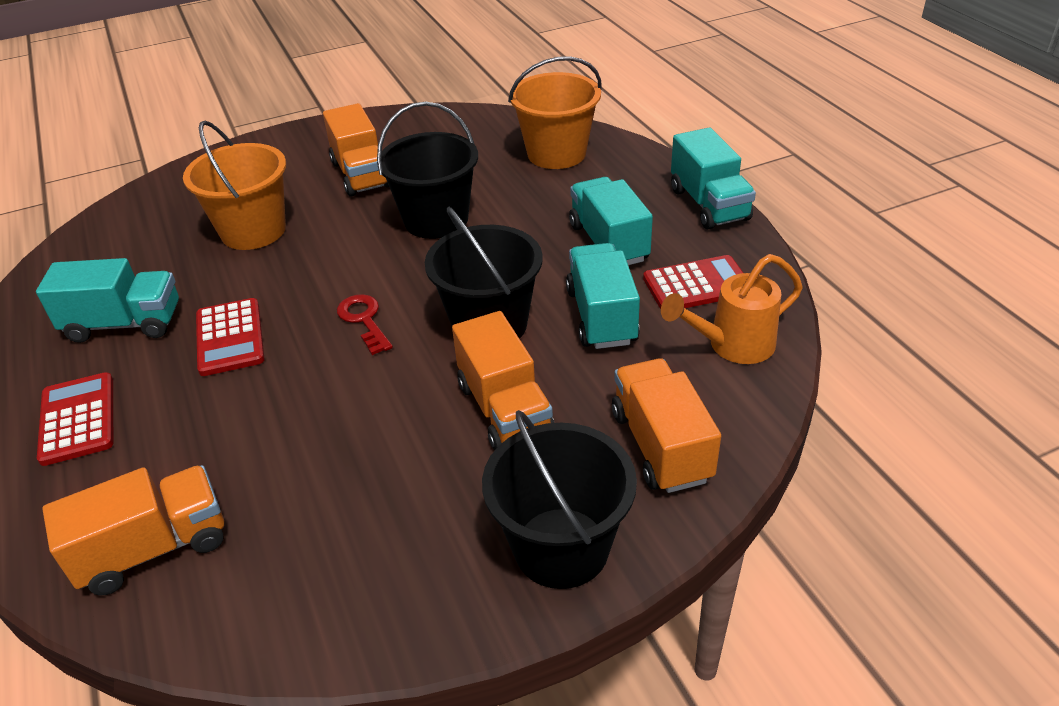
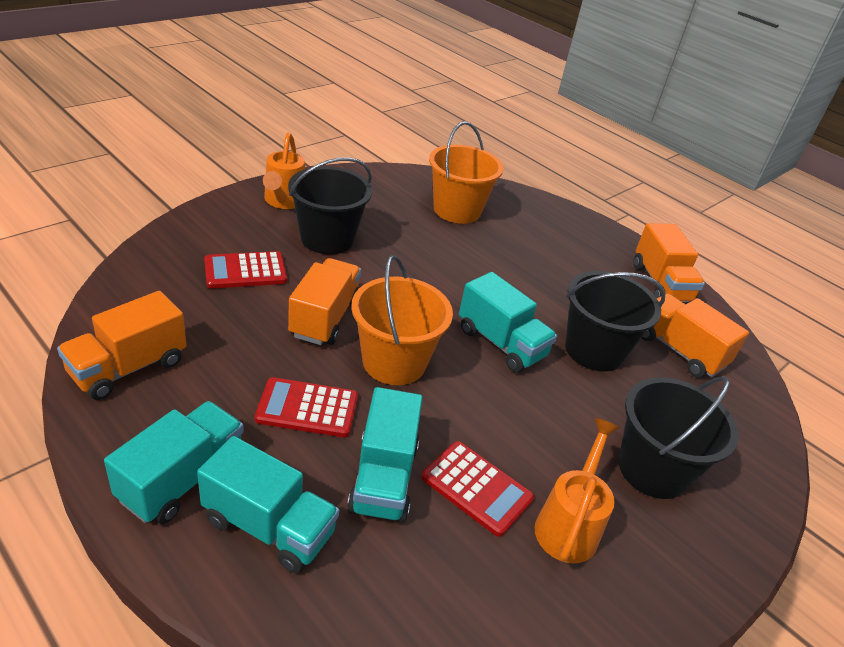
orange watering can: 1 -> 2
red key: 1 -> 0

